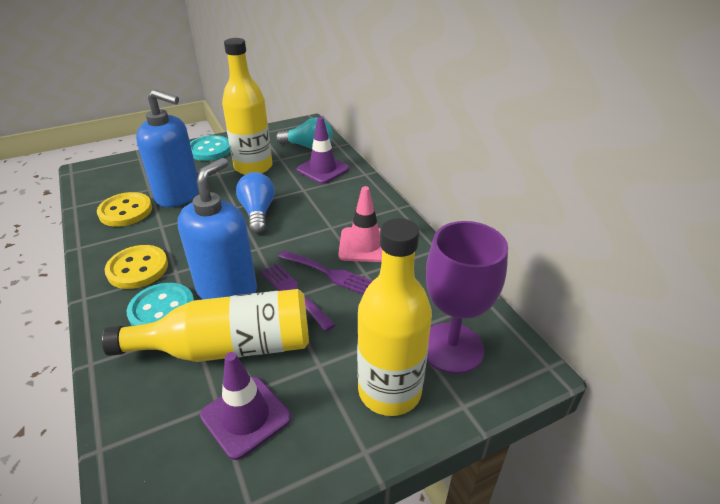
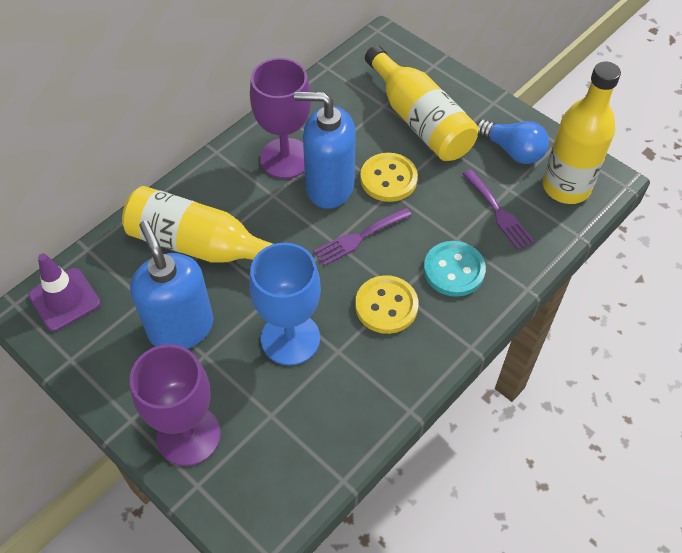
blue goblet: 0 -> 1
pink traffic cone: 1 -> 0
purple goblet: 1 -> 2
purple traffic cone: 2 -> 1
turquoise button: 2 -> 1
turquoise light bulb: 1 -> 0

